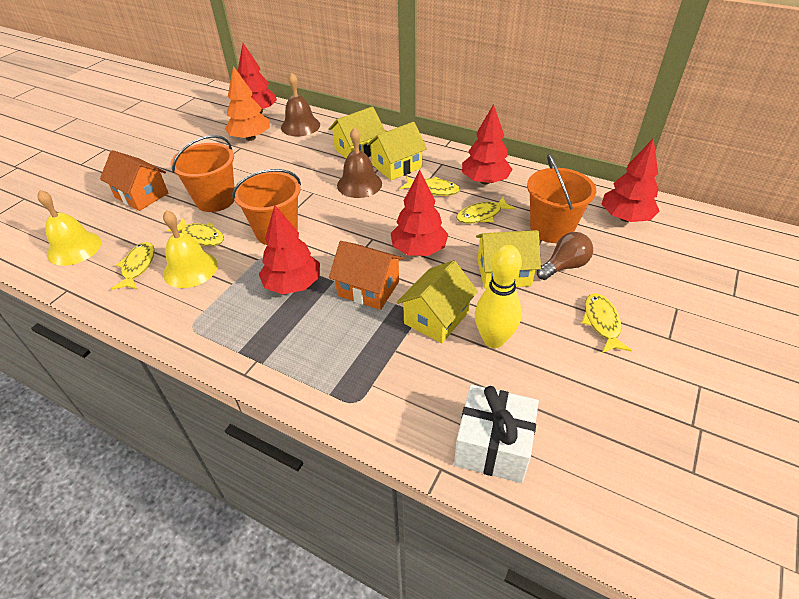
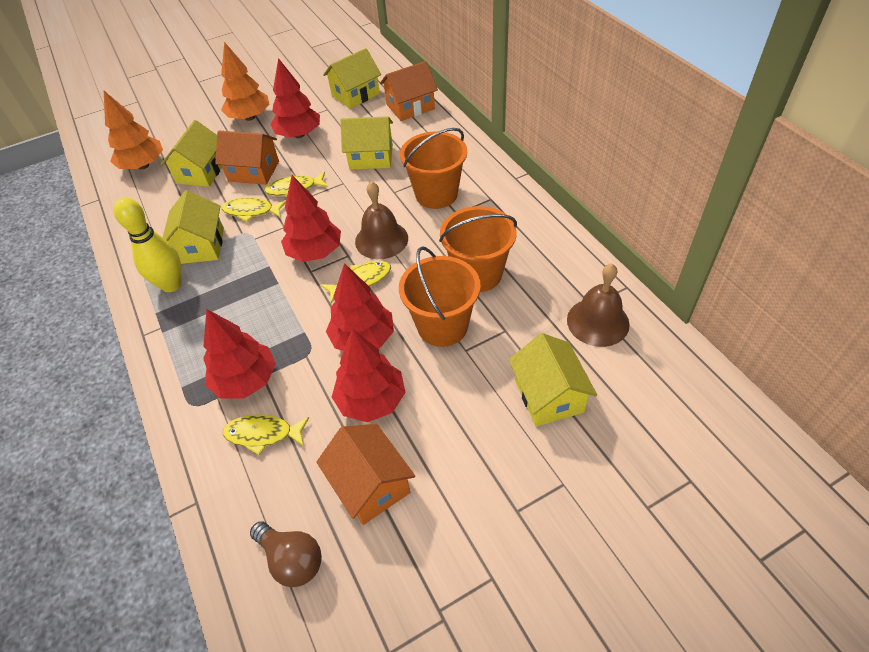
orange house: 2 -> 3
orange tree: 1 -> 2
white gift: 1 -> 0
yellow bell: 2 -> 0
yellow fish: 5 -> 4
yellow house: 4 -> 5

